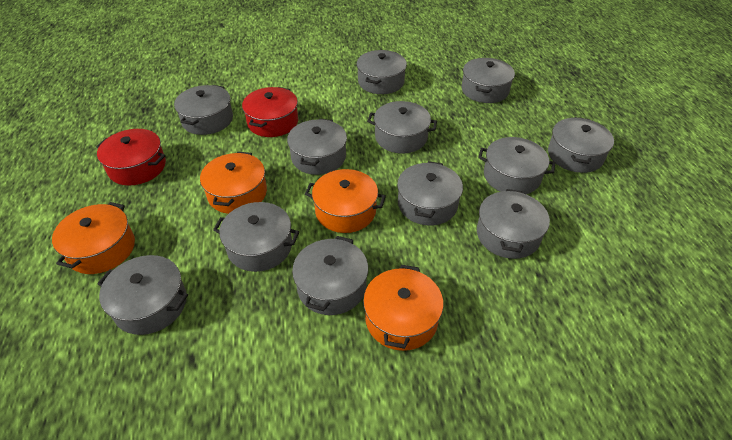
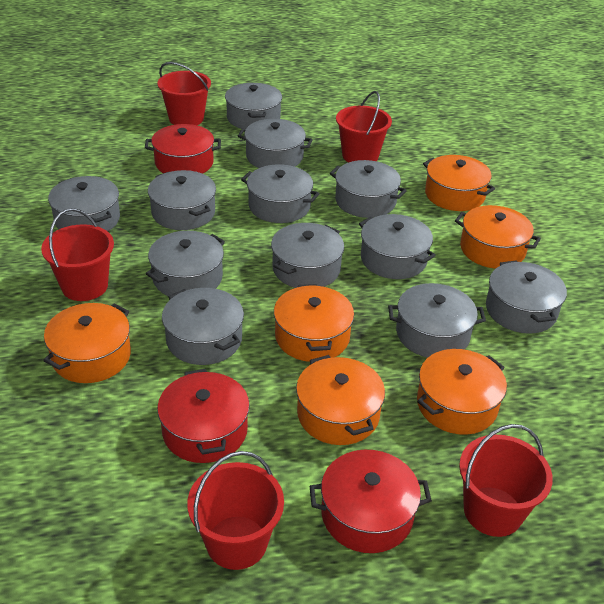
orange pot: 4 -> 6
red bucket: 0 -> 5
red pot: 2 -> 3

